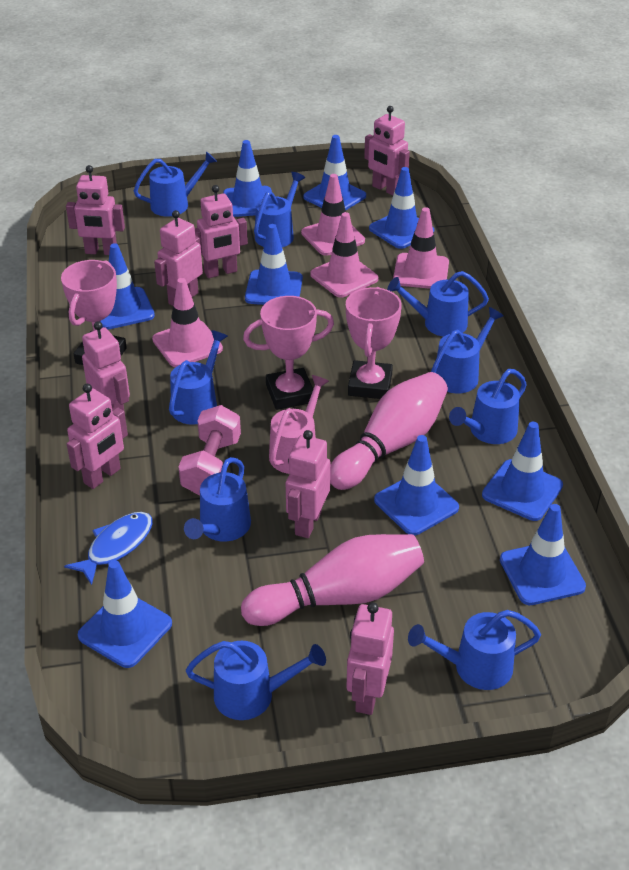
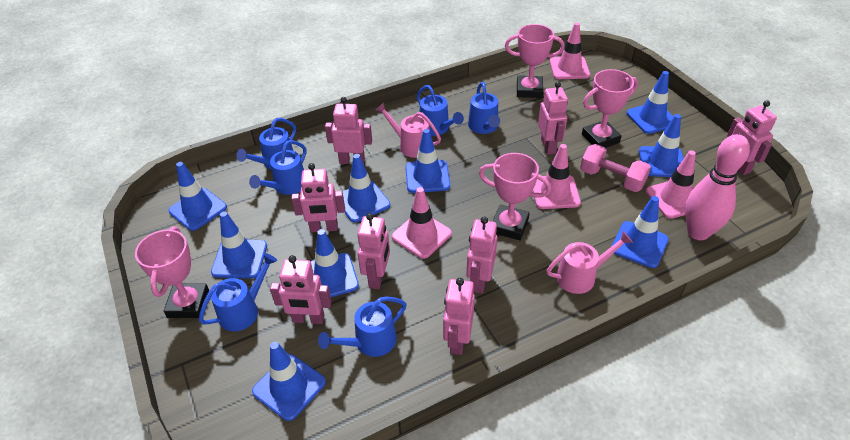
blue fish: 1 -> 0
blue watering can: 9 -> 6
pink bowling pin: 2 -> 1
pink trophy: 3 -> 4
pink watering can: 1 -> 2

